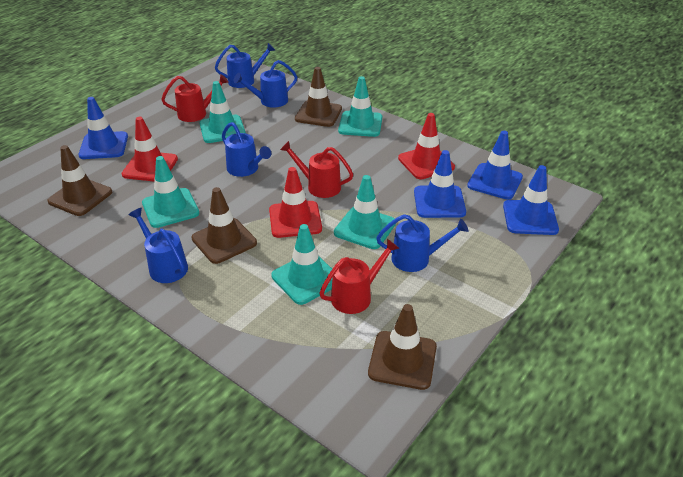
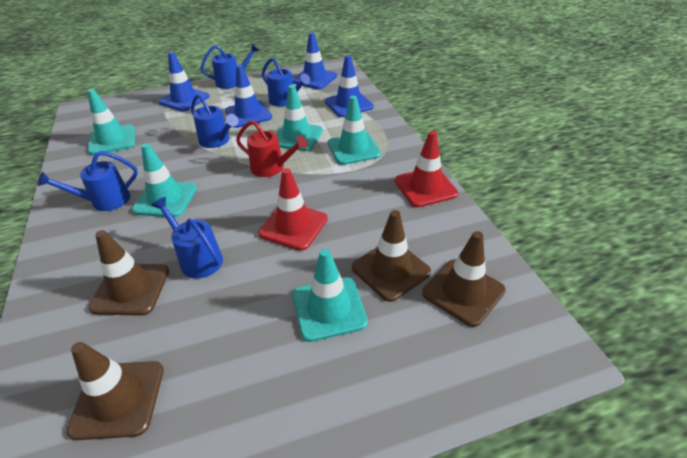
red traffic cone: 3 -> 2
red watering can: 3 -> 1

